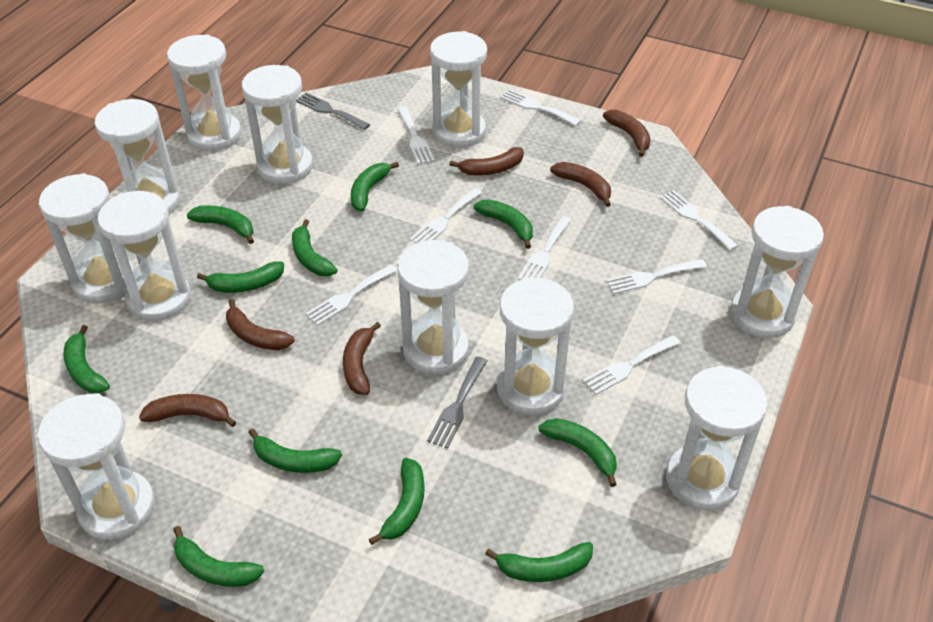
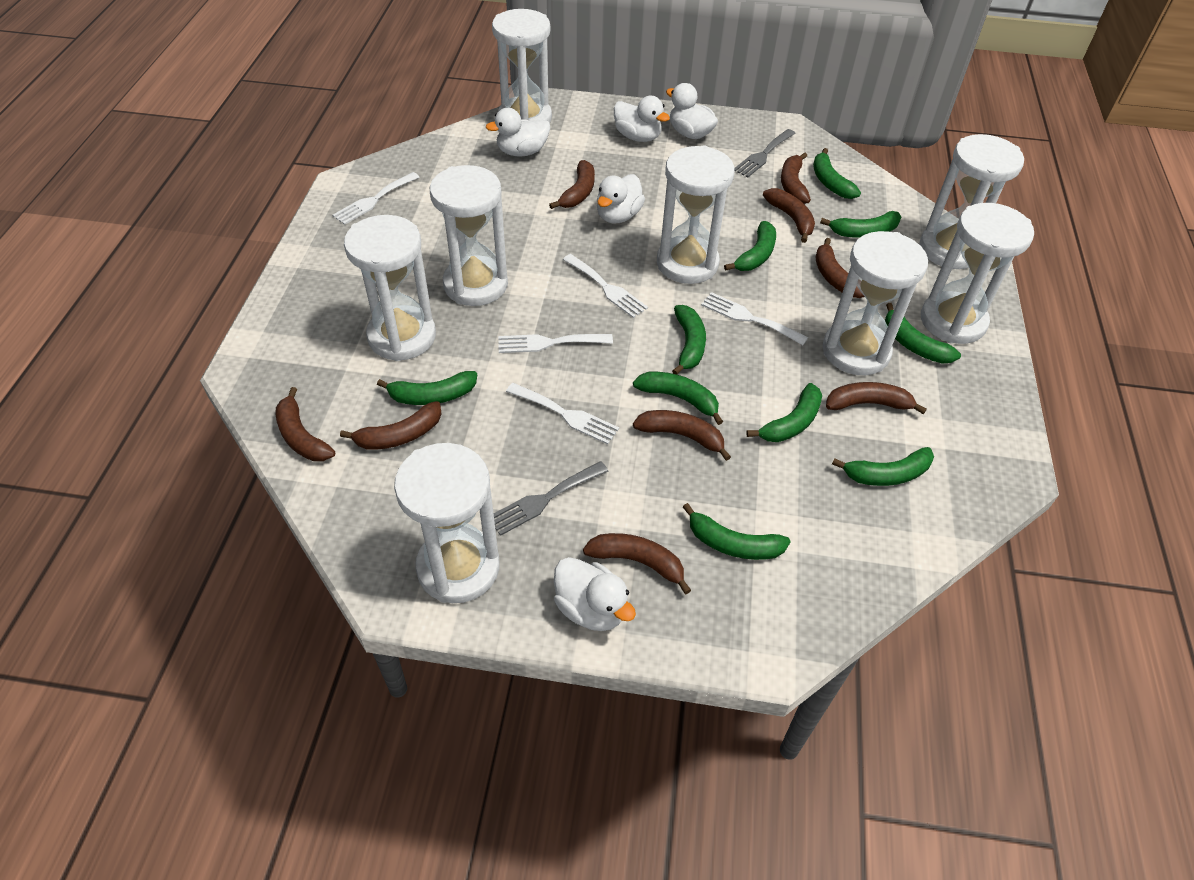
brown banana: 6 -> 9
green banana: 11 -> 10
white duck: 0 -> 5
white fork: 8 -> 5
white hourglass: 11 -> 8

